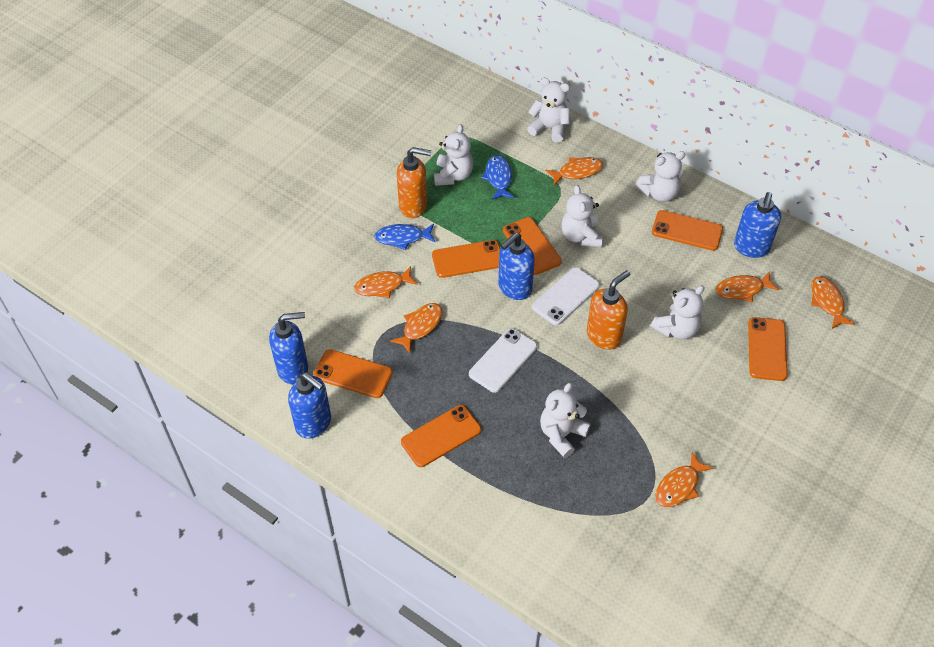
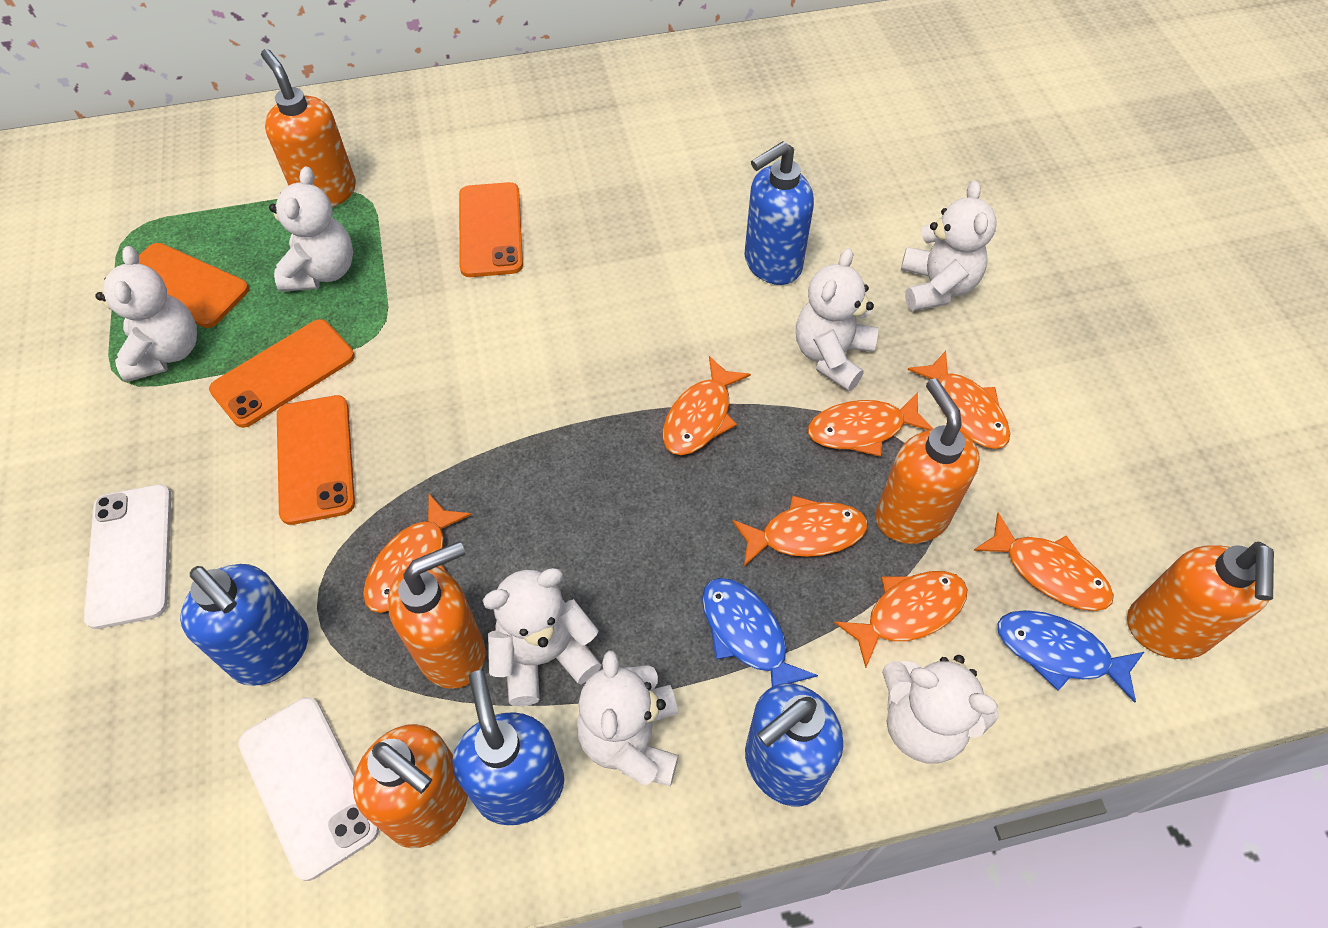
orange fish: 6 -> 7
orange phone: 6 -> 4
orange soap dispenser: 2 -> 5
white teddy bear: 6 -> 7

